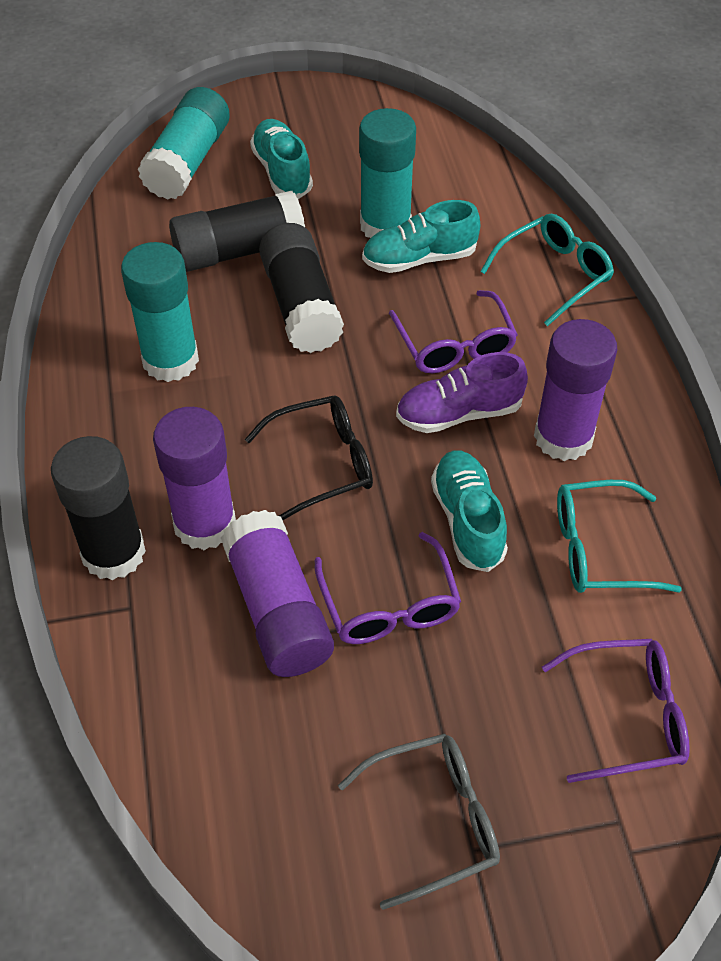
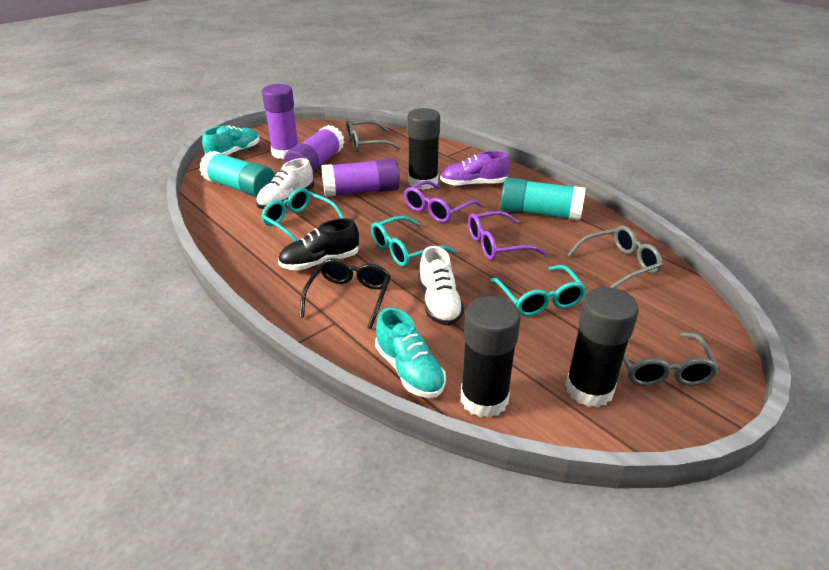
black shoe: 0 -> 1
grey glasses: 1 -> 3
purple glasses: 3 -> 2
turquoise glasses: 2 -> 3
turquoise glue stick: 3 -> 2
turquoise shoe: 3 -> 2
white shoe: 0 -> 2

